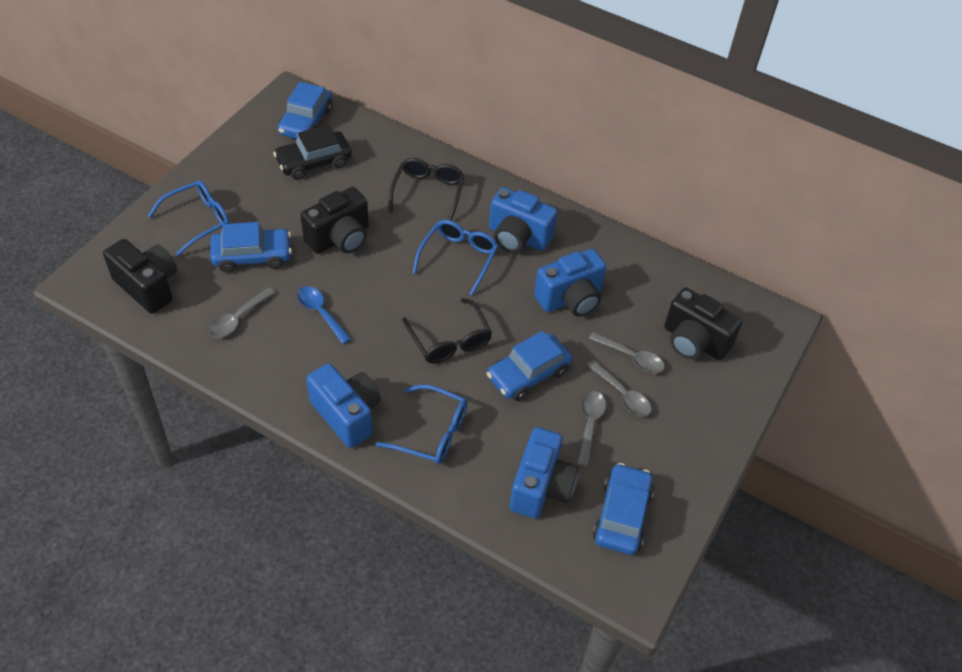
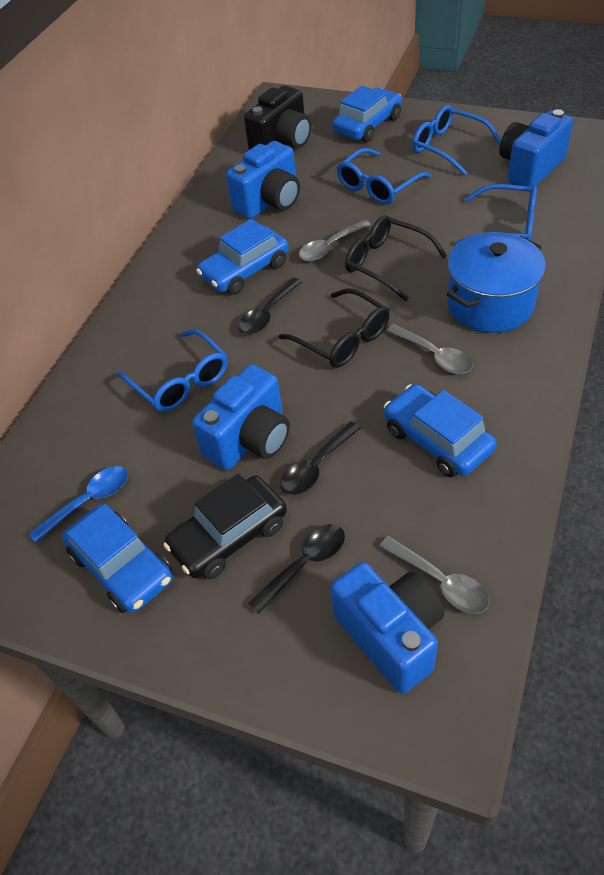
black camera: 3 -> 1
black spoon: 0 -> 3
blue glasses: 3 -> 4
blue pot: 0 -> 1
grey spoon: 4 -> 3

